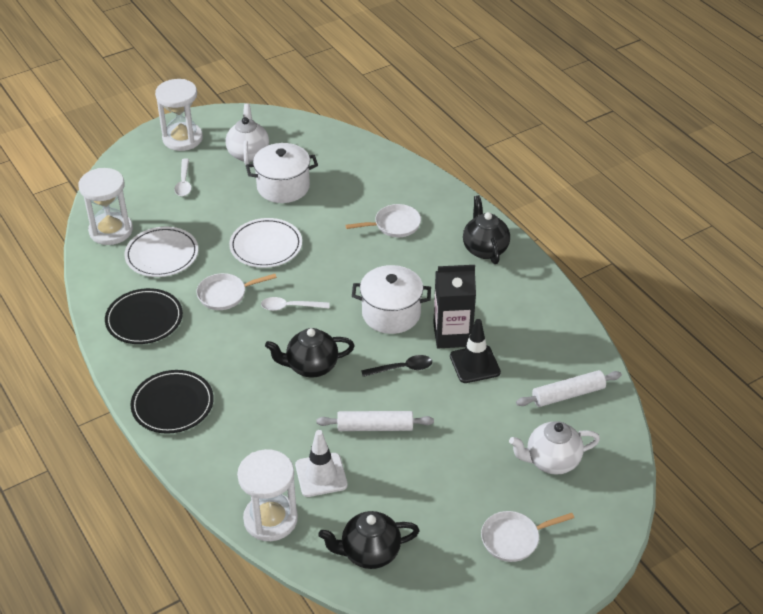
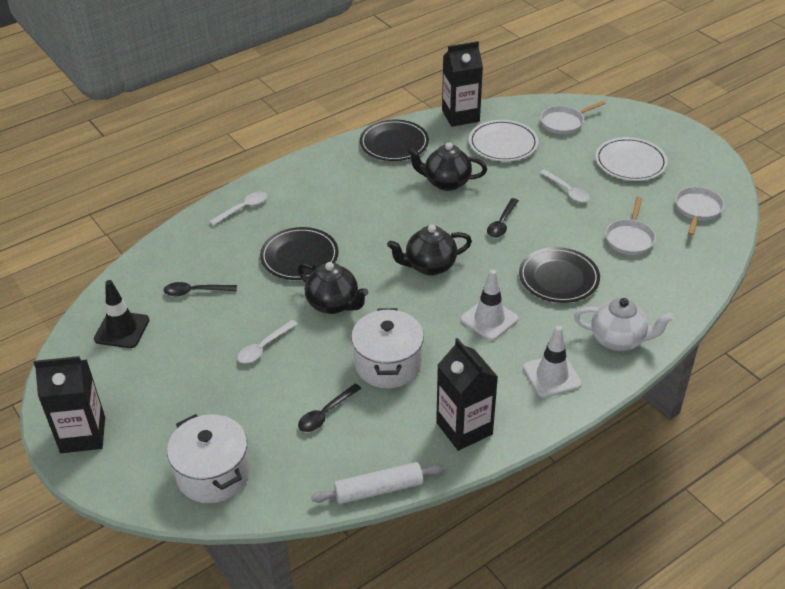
black carton: 1 -> 3
black plate: 2 -> 3
black spoon: 1 -> 3
white hourglass: 3 -> 0
white rolling pin: 2 -> 1
white spoon: 2 -> 3
white teapot: 2 -> 1
white traffic cone: 1 -> 2

